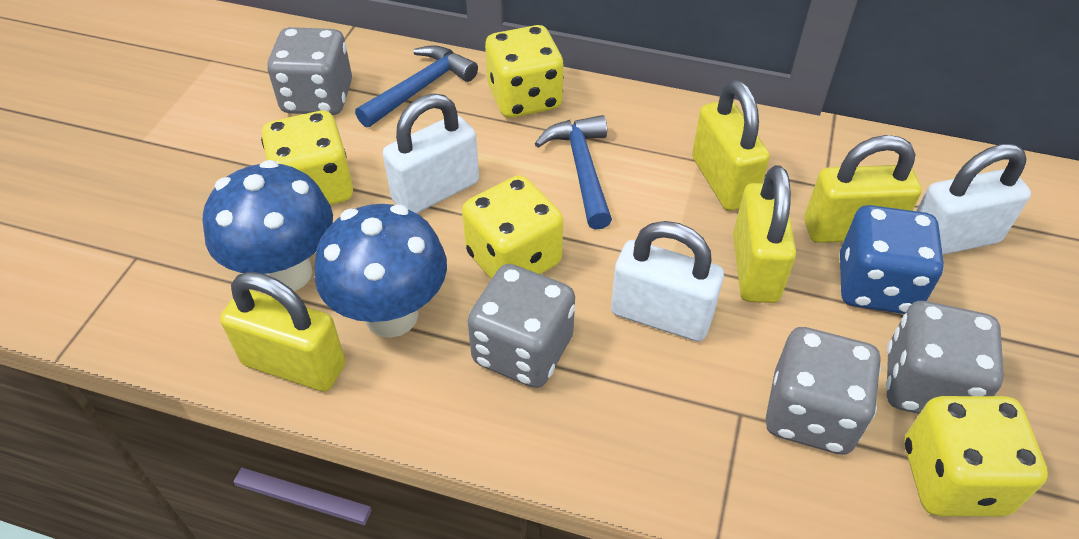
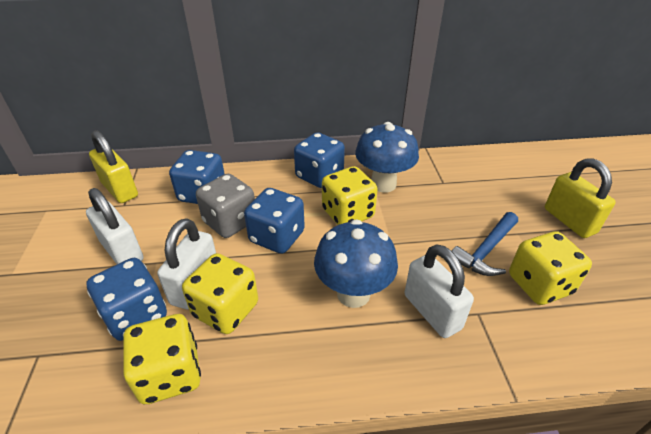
blue dice: 1 -> 4
blue hammer: 2 -> 1
grey dice: 4 -> 1
yellow padlock: 4 -> 2

